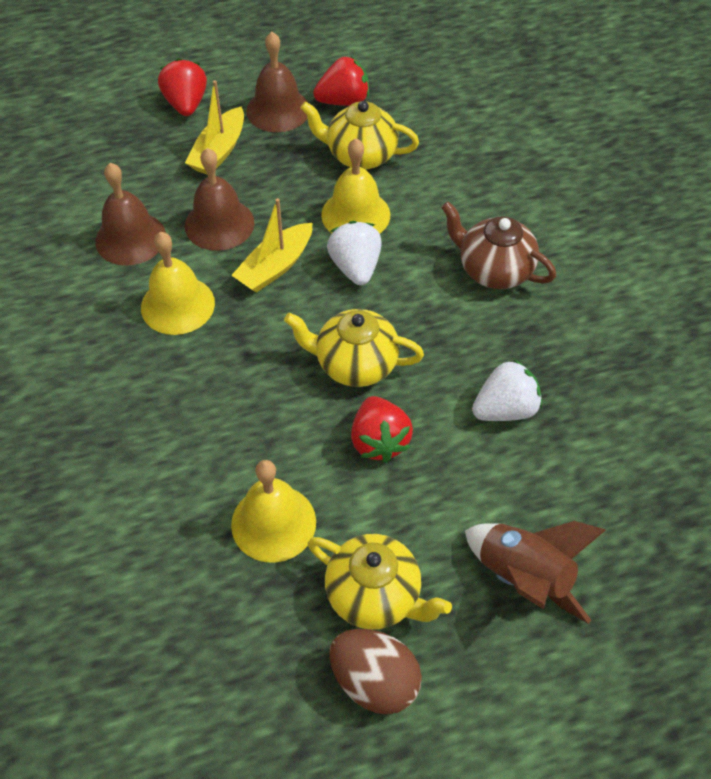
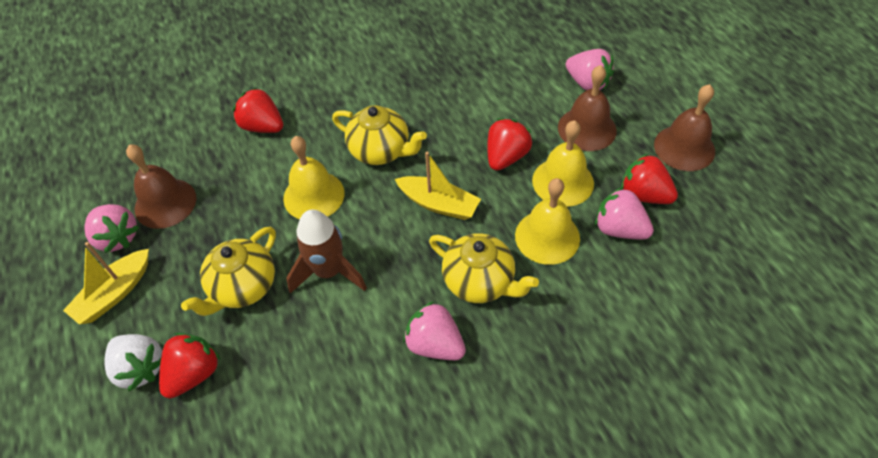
brown egg: 1 -> 0
brown teapot: 1 -> 0
pink strawberry: 0 -> 4
red strawberry: 3 -> 4
white strawberry: 2 -> 1

